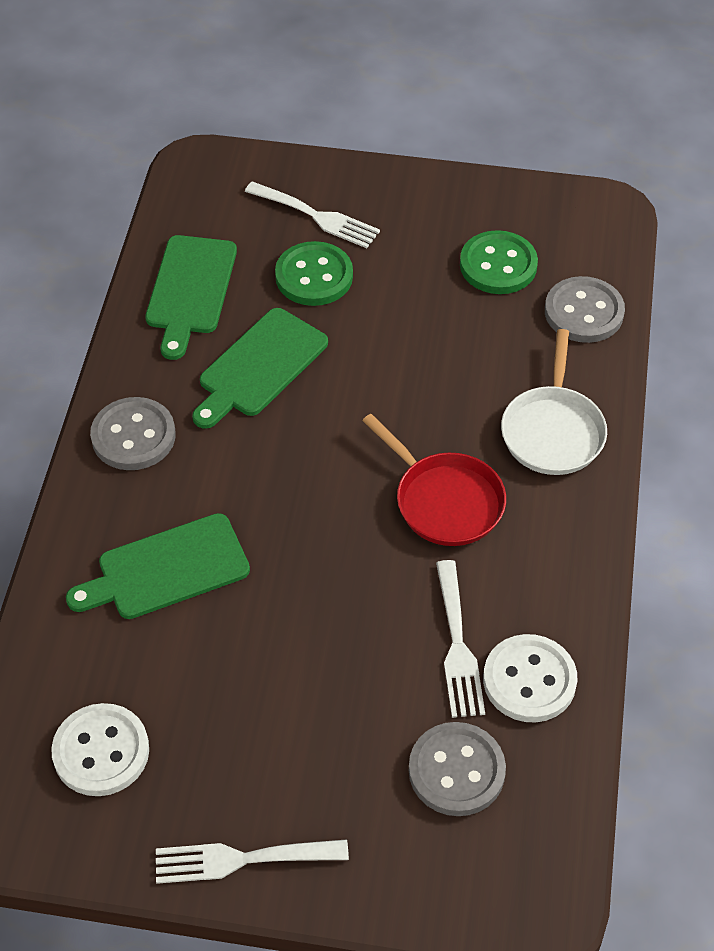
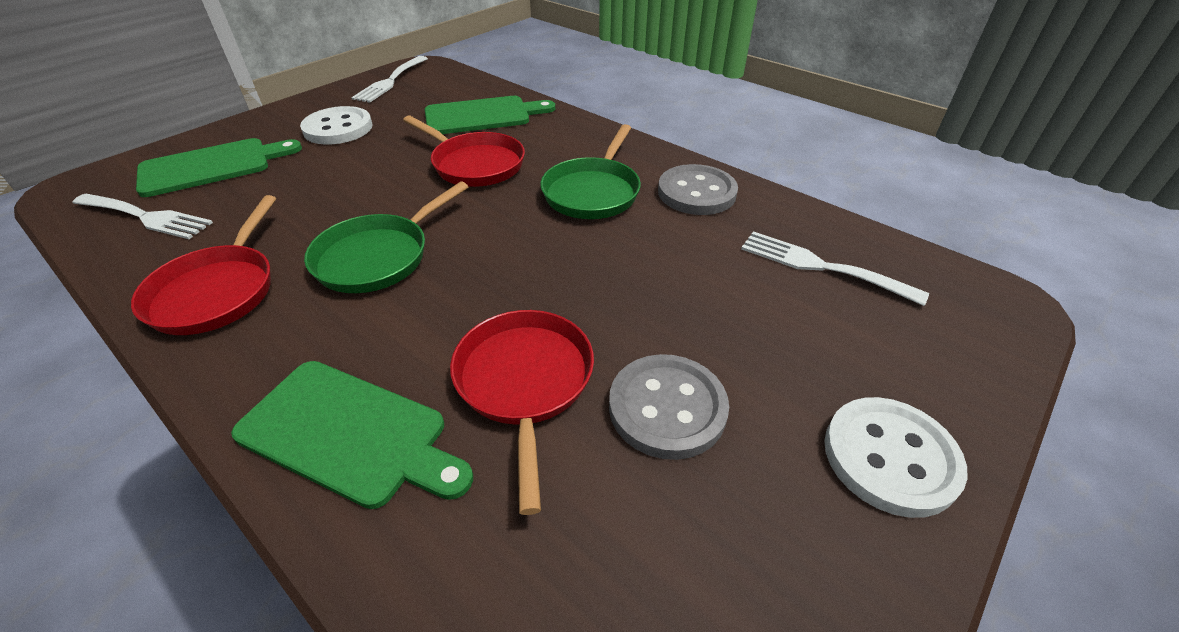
green button: 2 -> 0
green pan: 0 -> 2
grey button: 3 -> 2
red pan: 1 -> 3
white pan: 1 -> 0

